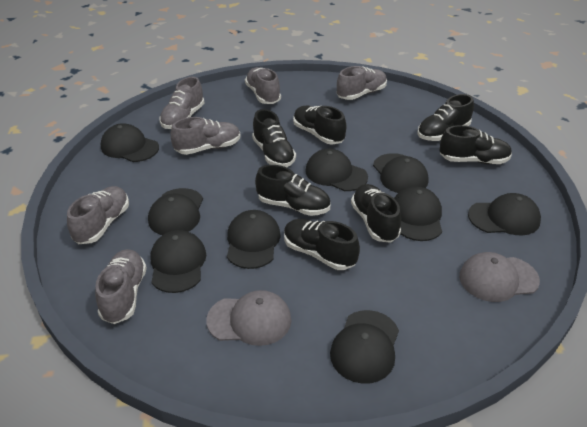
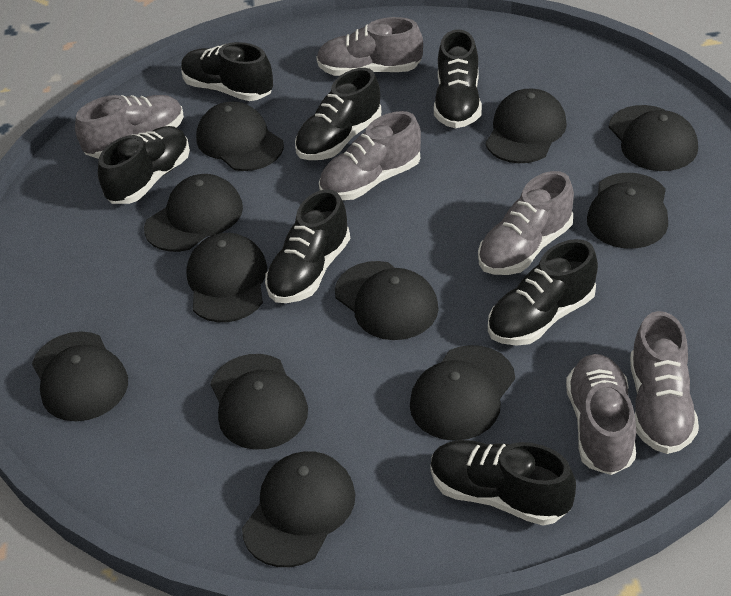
black cap: 9 -> 11
grey cap: 2 -> 0

